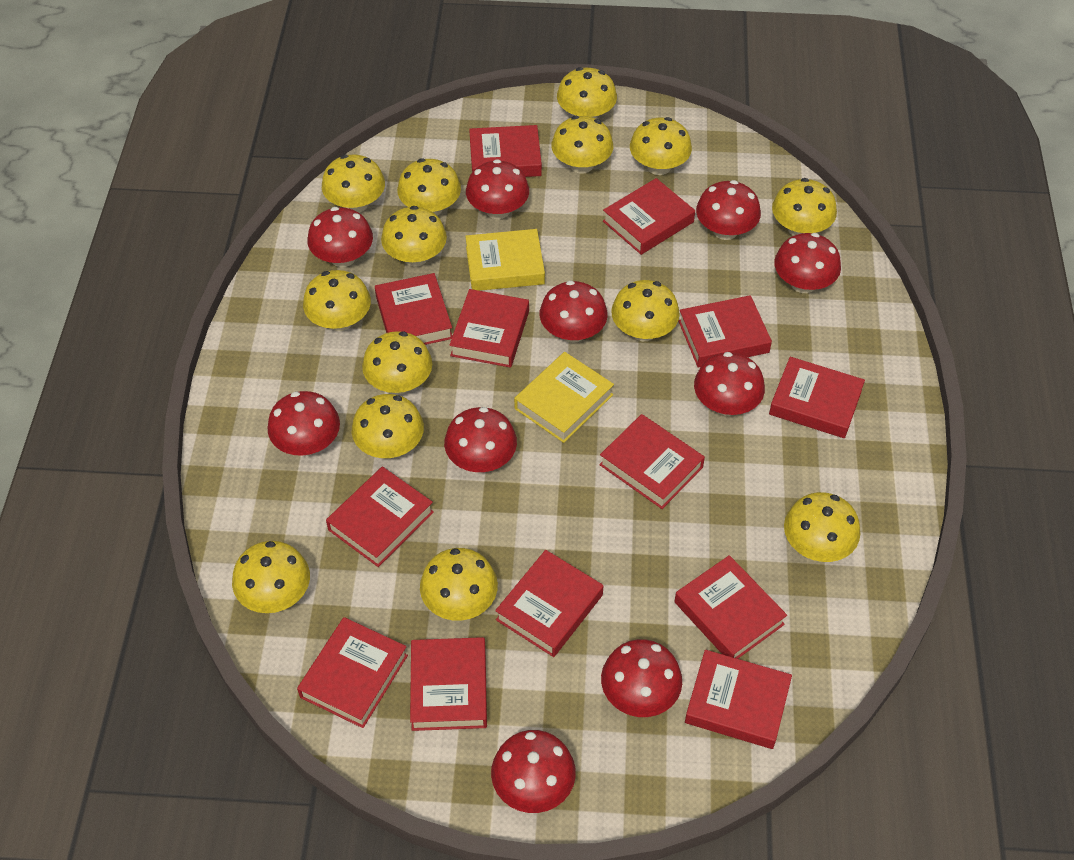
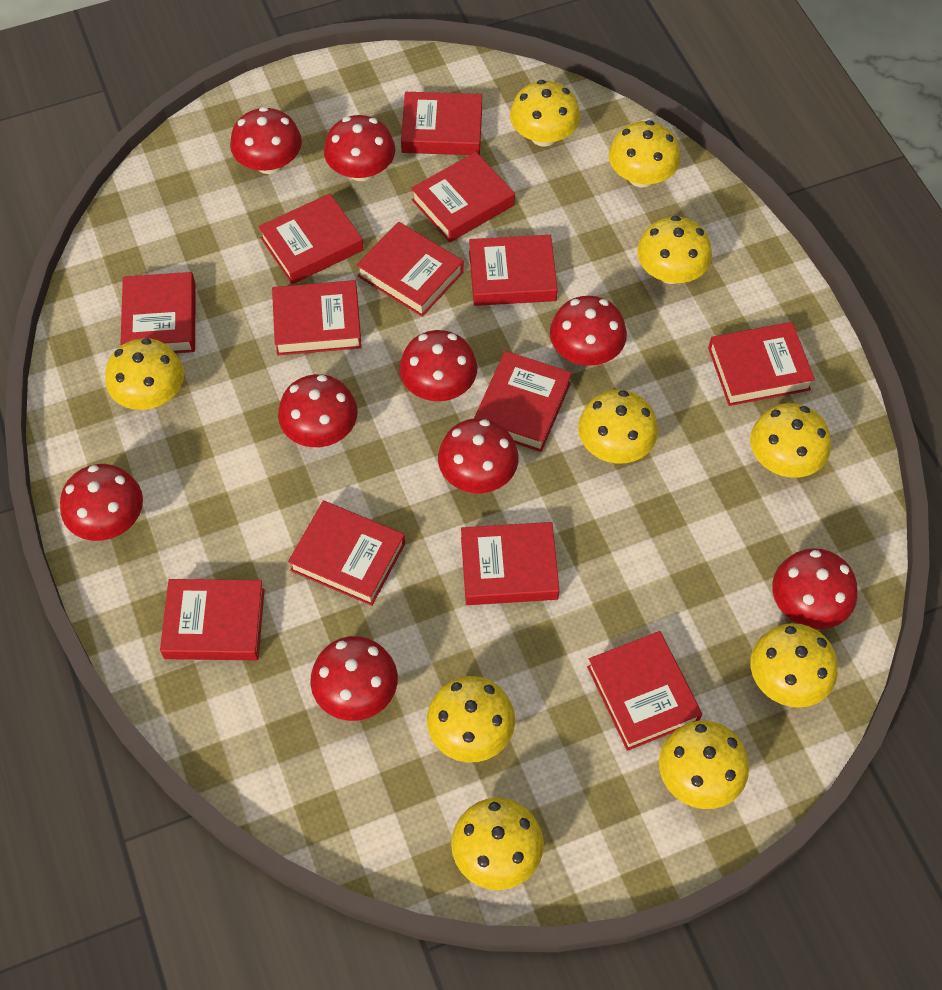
red mushroom: 10 -> 9
yellow book: 2 -> 0
yellow mushroom: 14 -> 10

